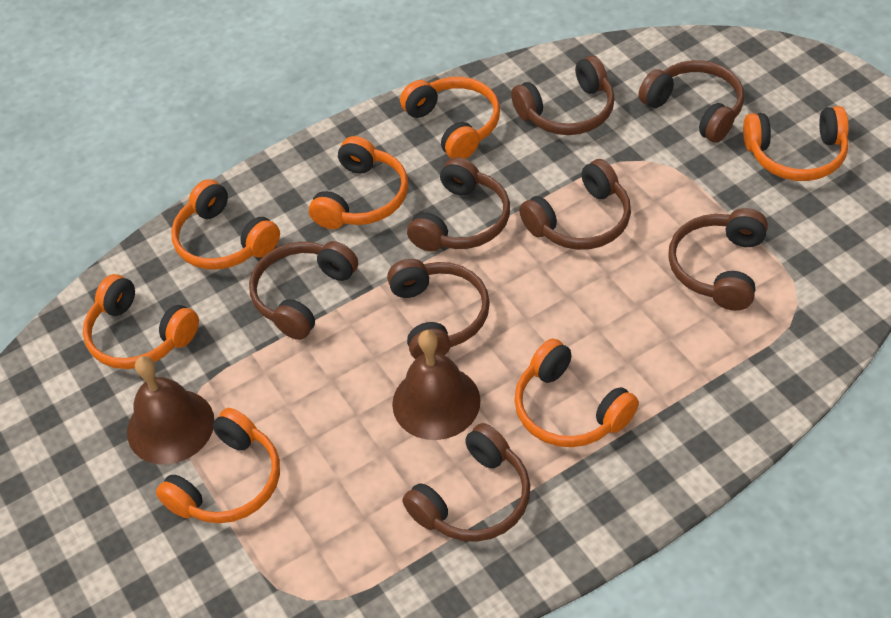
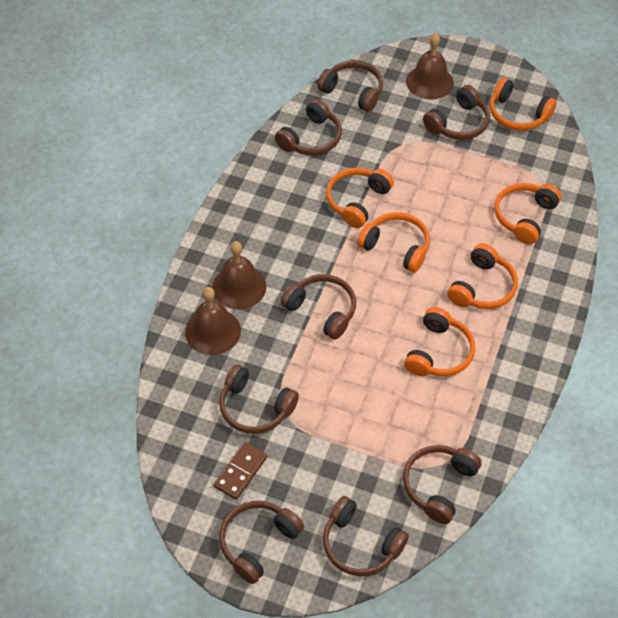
brown bell: 2 -> 3
brown domino: 0 -> 1
orange headphones: 7 -> 6

